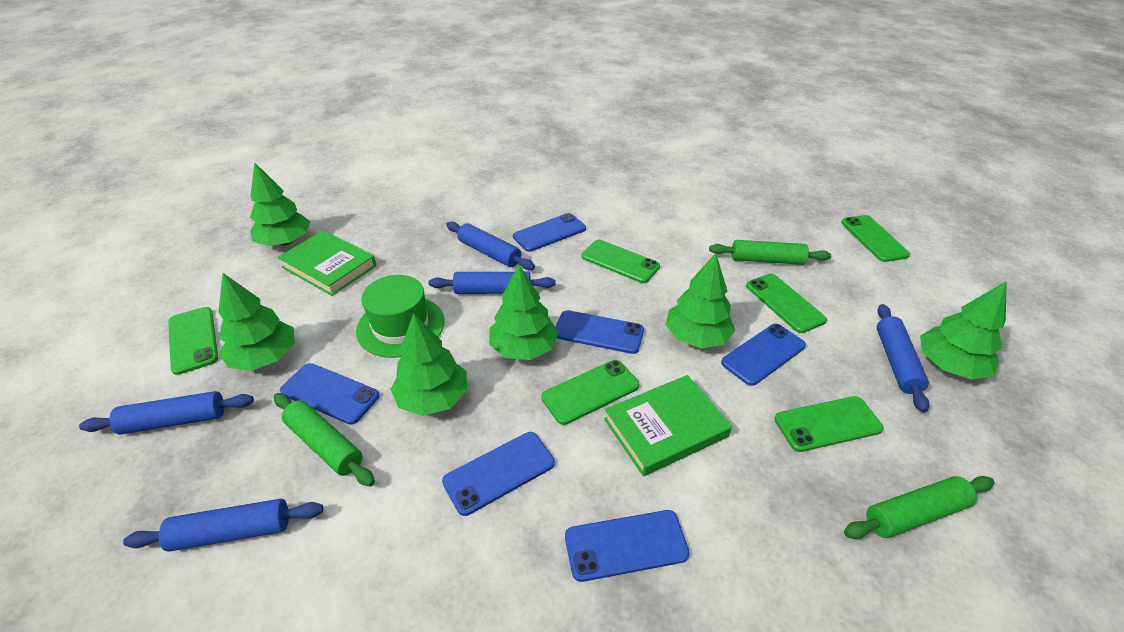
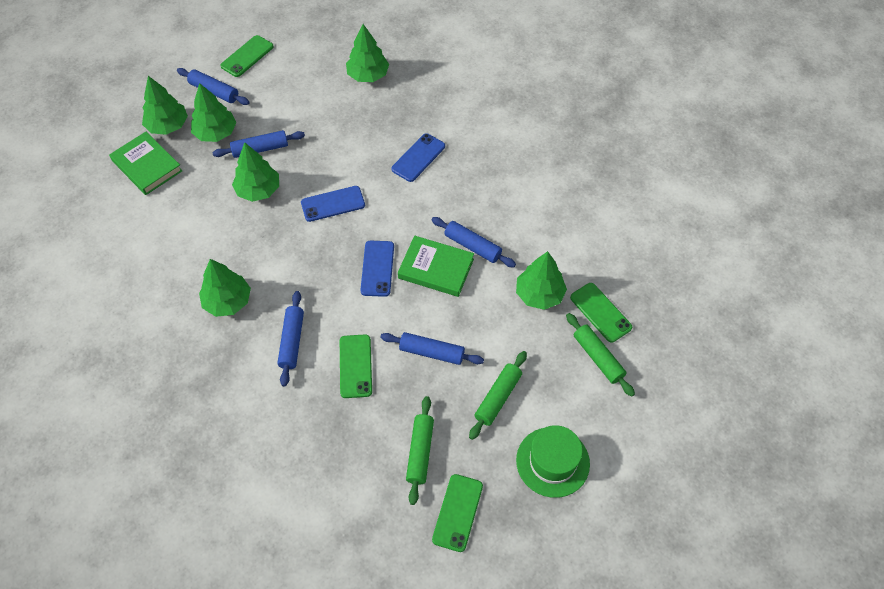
blue phone: 6 -> 3
green phone: 6 -> 4

